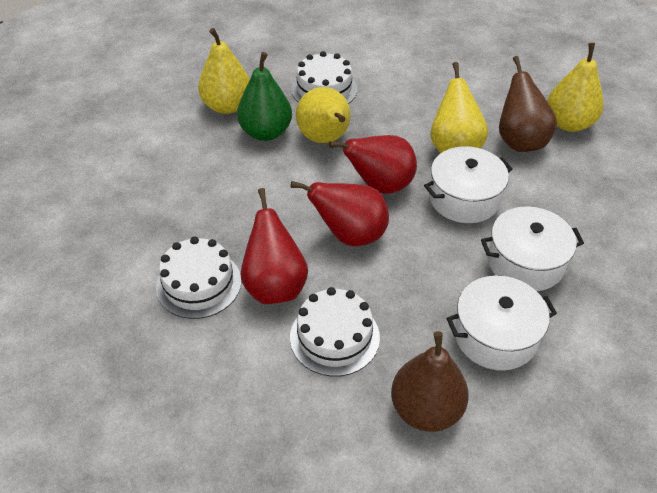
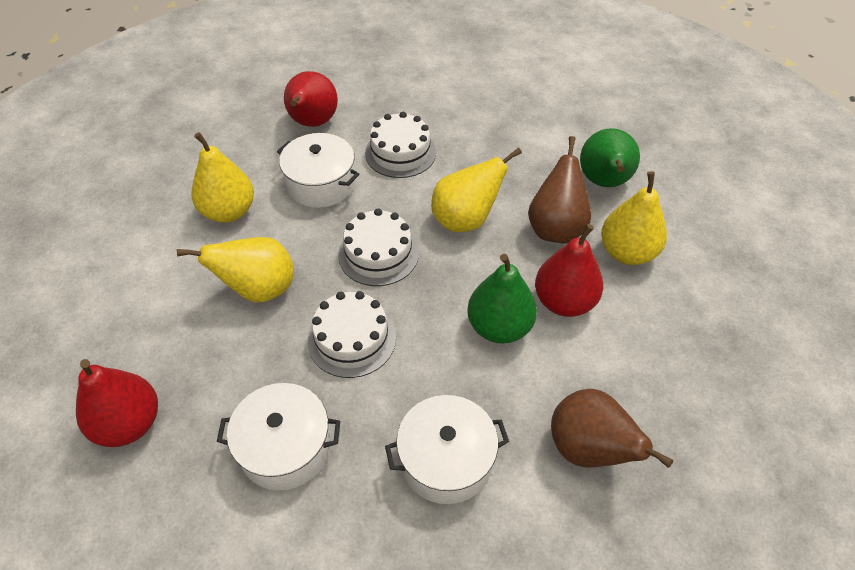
green pear: 1 -> 2

